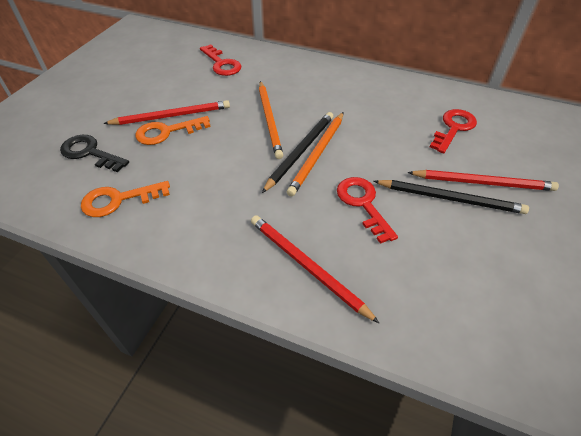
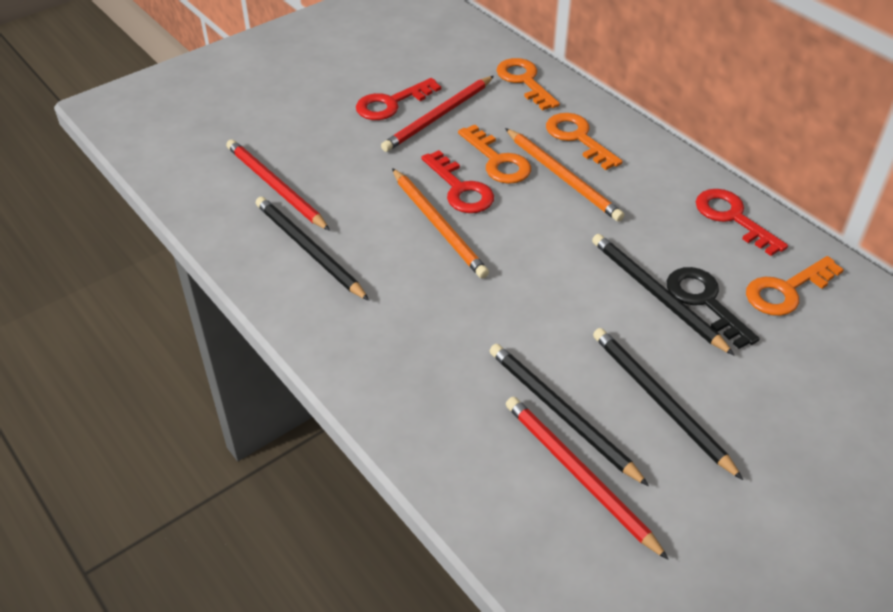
black pencil: 2 -> 4
orange key: 2 -> 4

